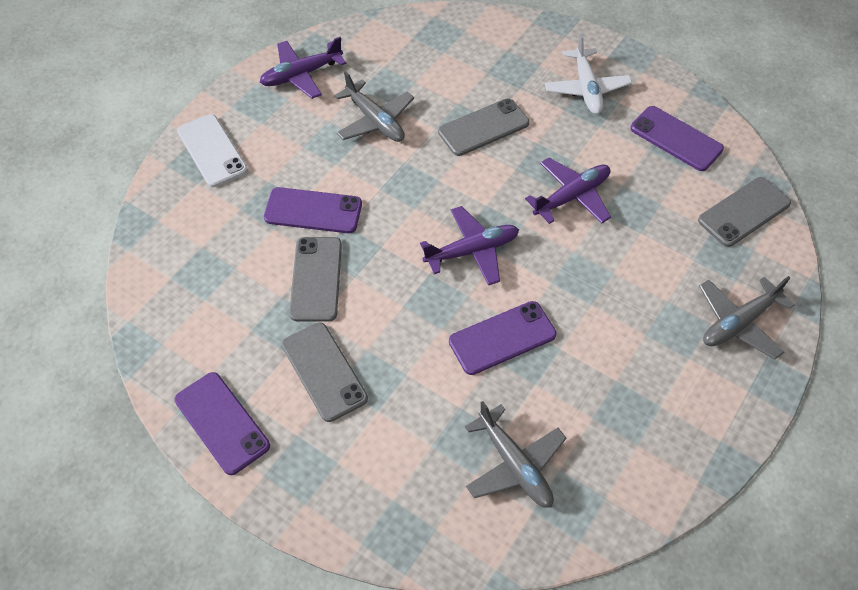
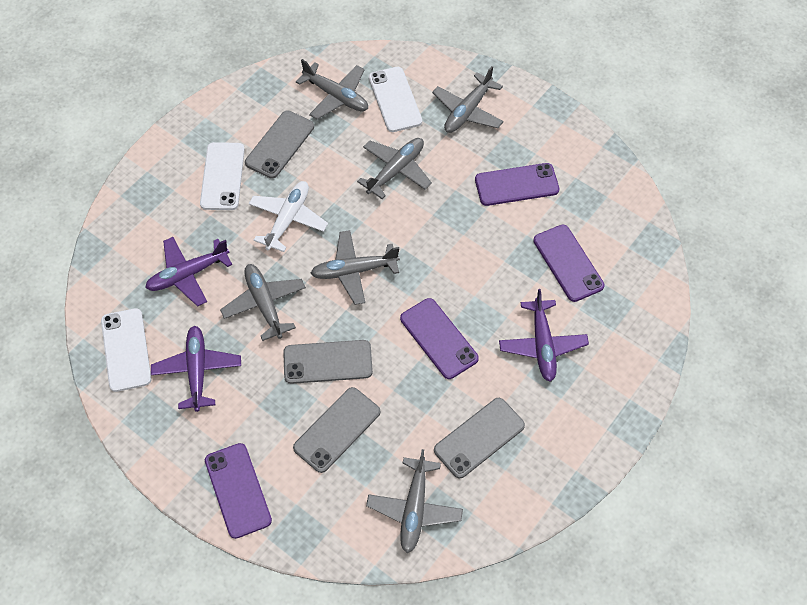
grey plane: 3 -> 6
white phone: 1 -> 3

